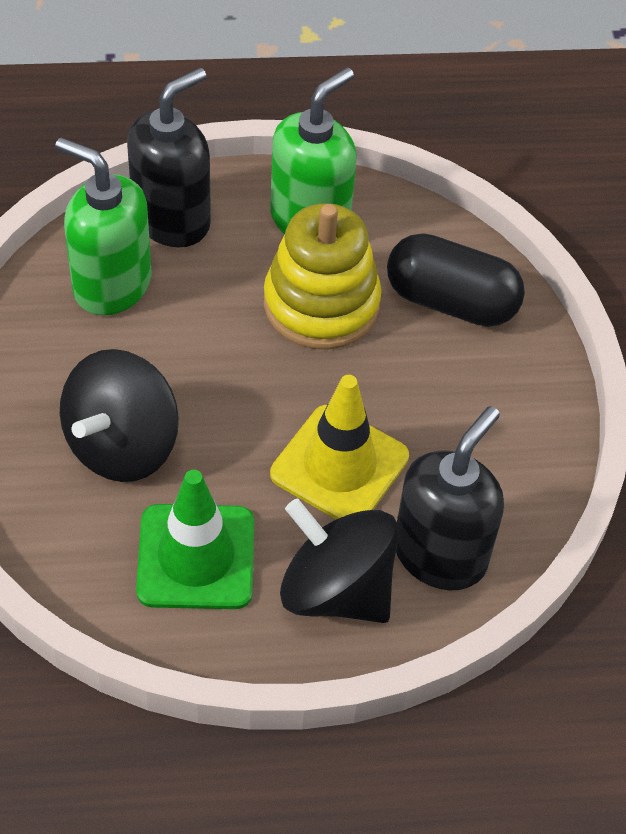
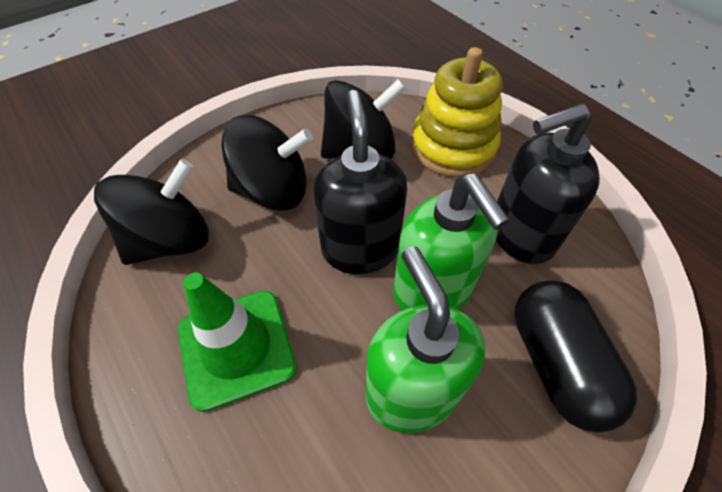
black spinning top: 2 -> 3
yellow traffic cone: 1 -> 0

